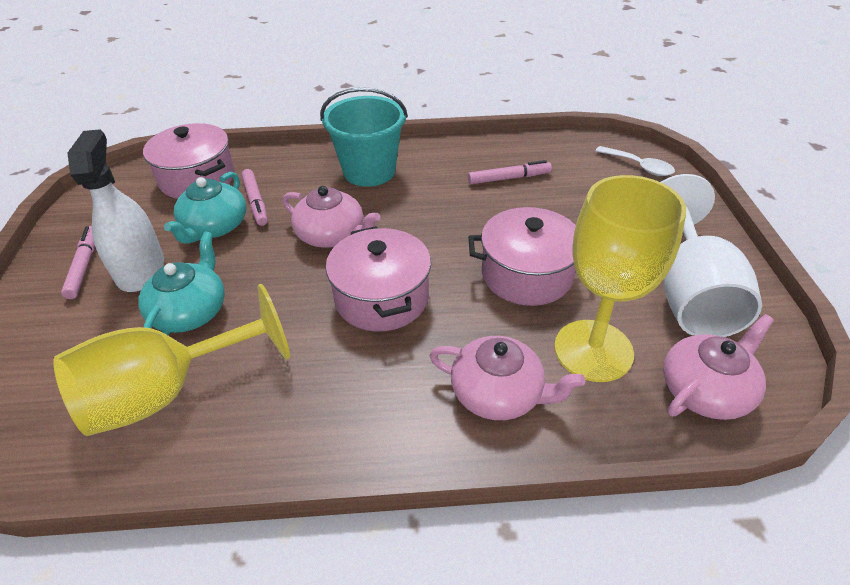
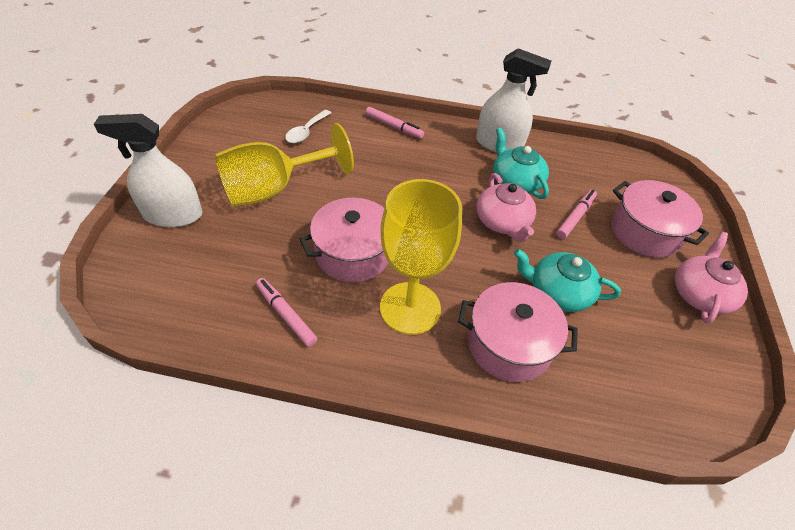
pink teapot: 3 -> 2
turquoise bucket: 1 -> 0
white goblet: 1 -> 0
white spray bottle: 1 -> 2

